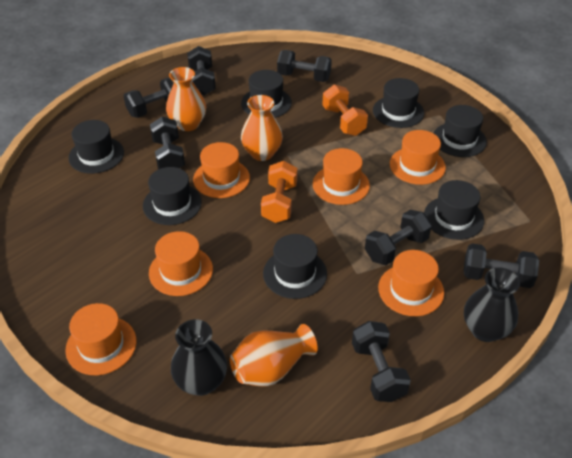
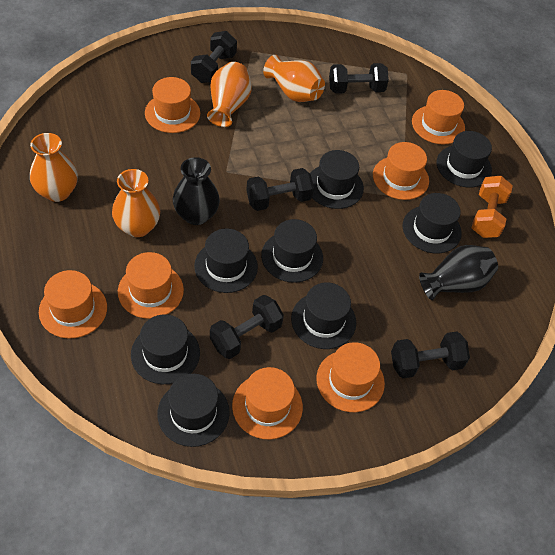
black dumbbell: 7 -> 5
black hat: 7 -> 8
orange dumbbell: 2 -> 1
orange hat: 6 -> 7
orange vase: 3 -> 4

